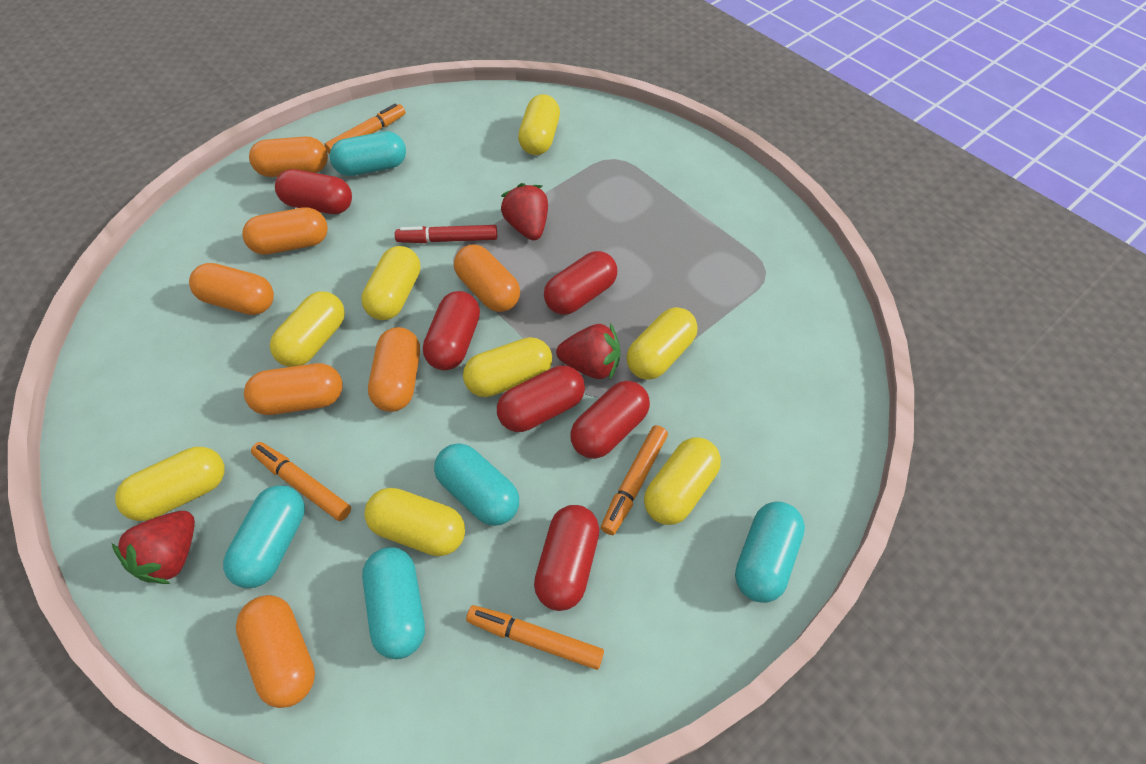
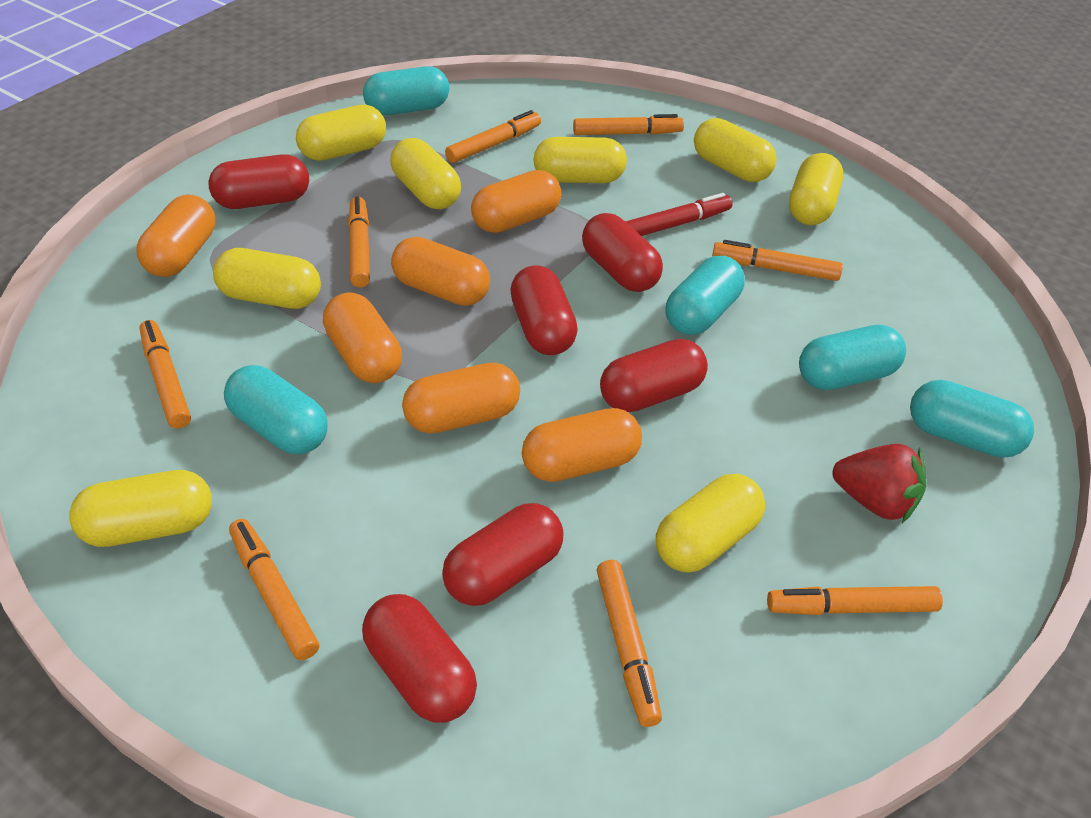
orange capsule: 7 -> 6
orange marker: 4 -> 8
red strawberry: 3 -> 1

